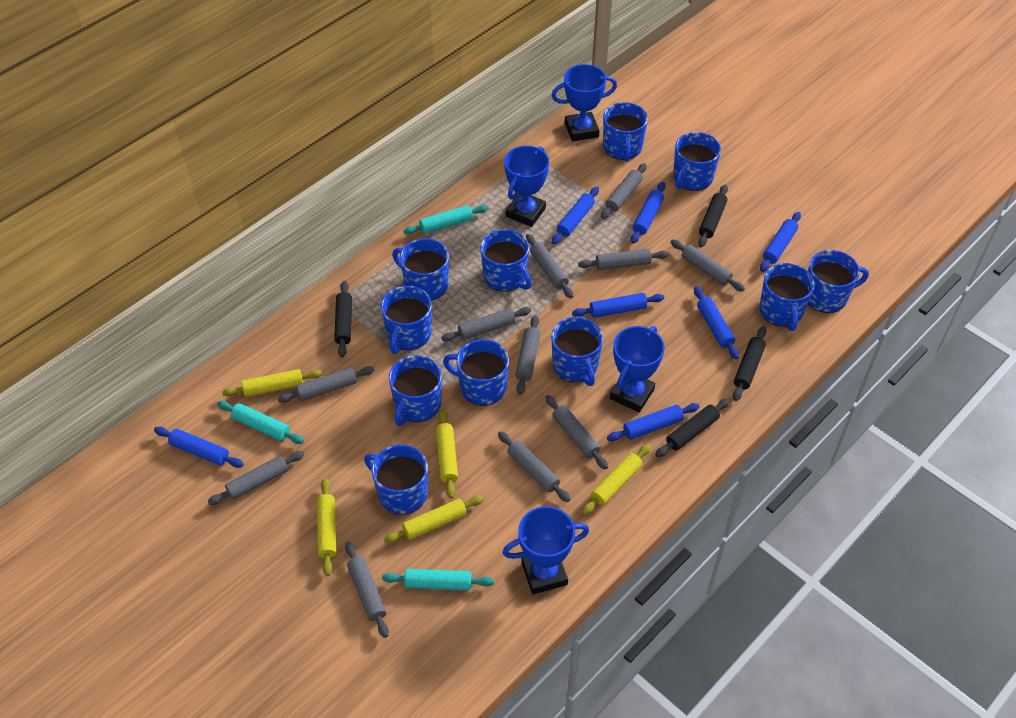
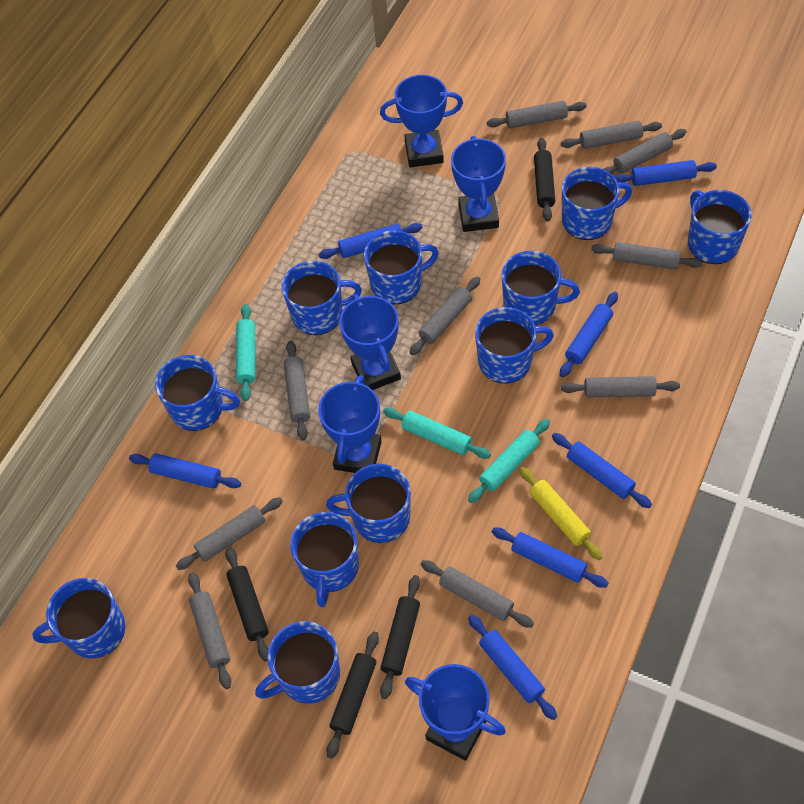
blue trophy: 4 -> 5
grey rolling pin: 11 -> 10
yellow rolling pin: 5 -> 1

